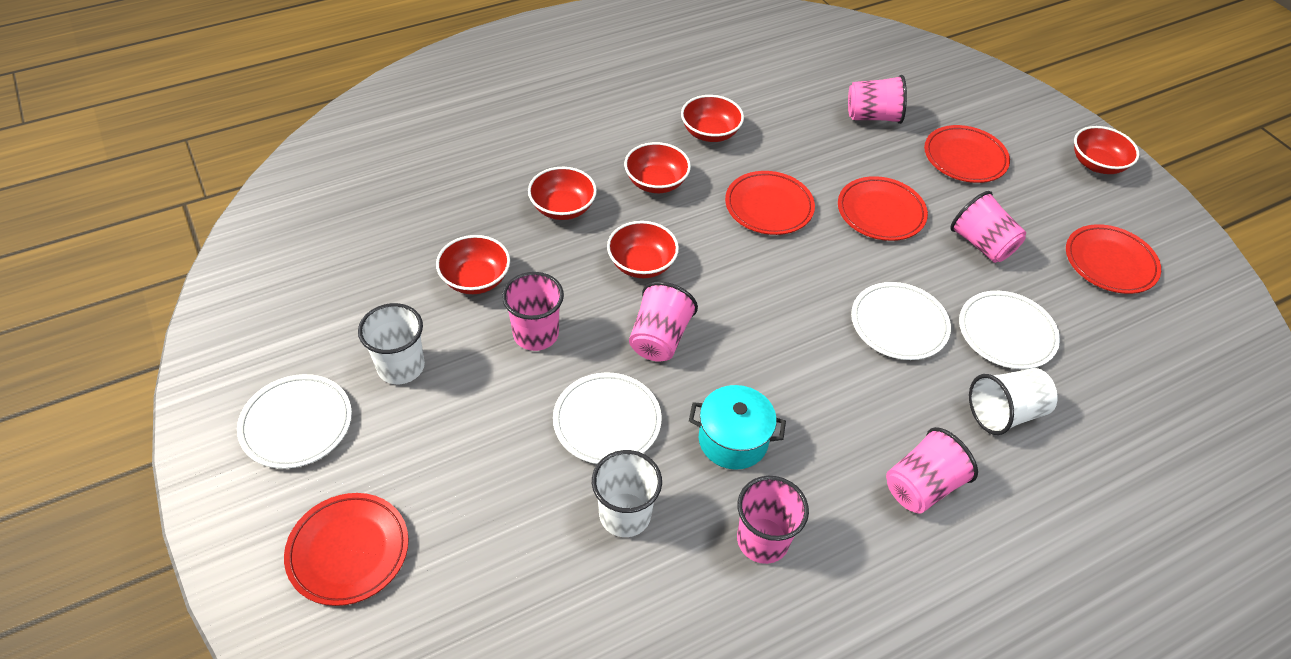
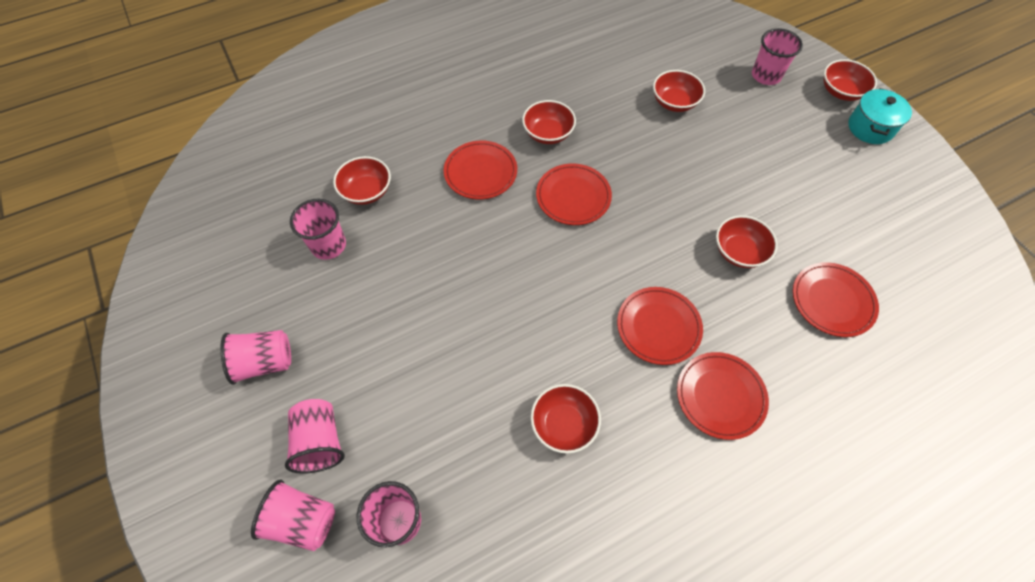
white cup: 3 -> 0
white plate: 4 -> 0

